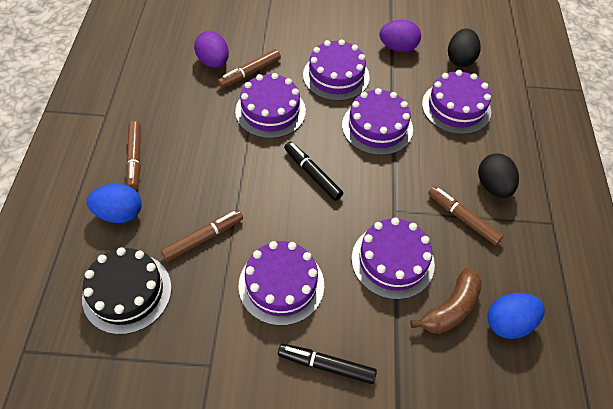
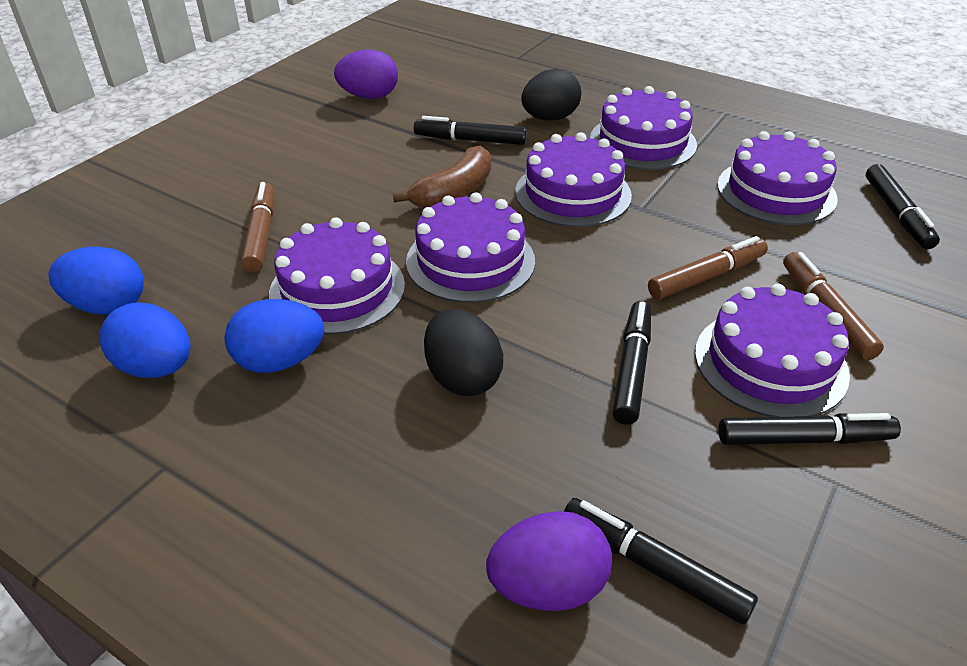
black cake: 1 -> 0
black marker: 2 -> 5
blue egg: 2 -> 3
brown marker: 4 -> 3

